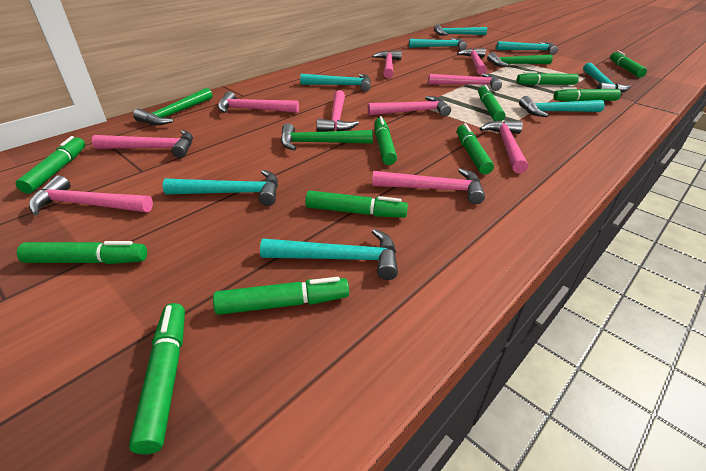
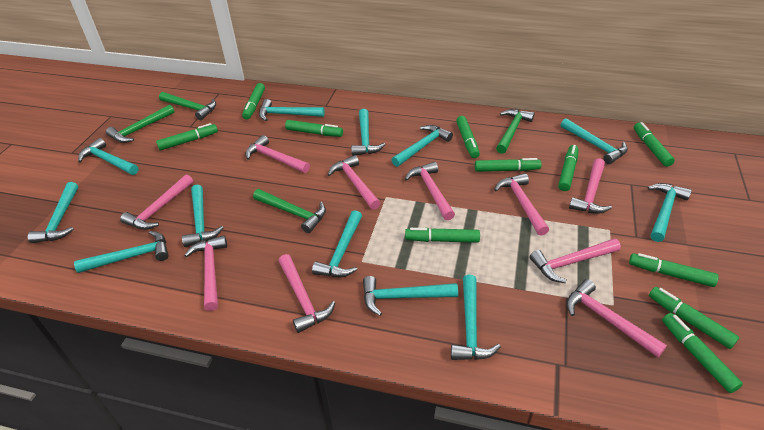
green hammer: 3 -> 4
turquoise hammer: 8 -> 12

